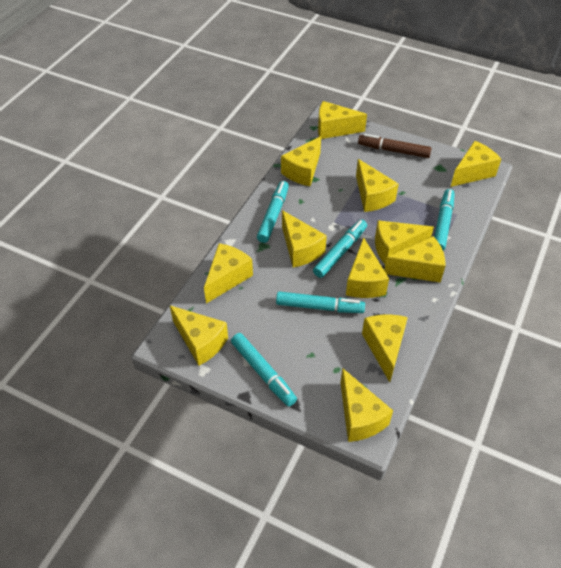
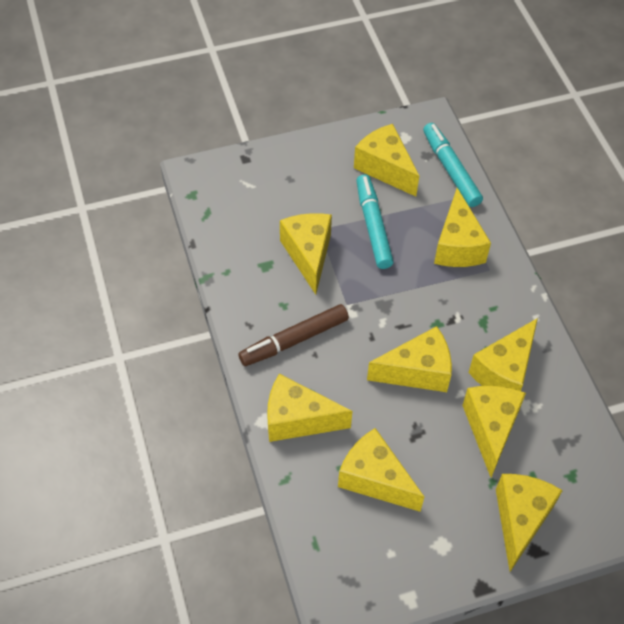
turquoise marker: 5 -> 2
yellow cheese: 12 -> 9

